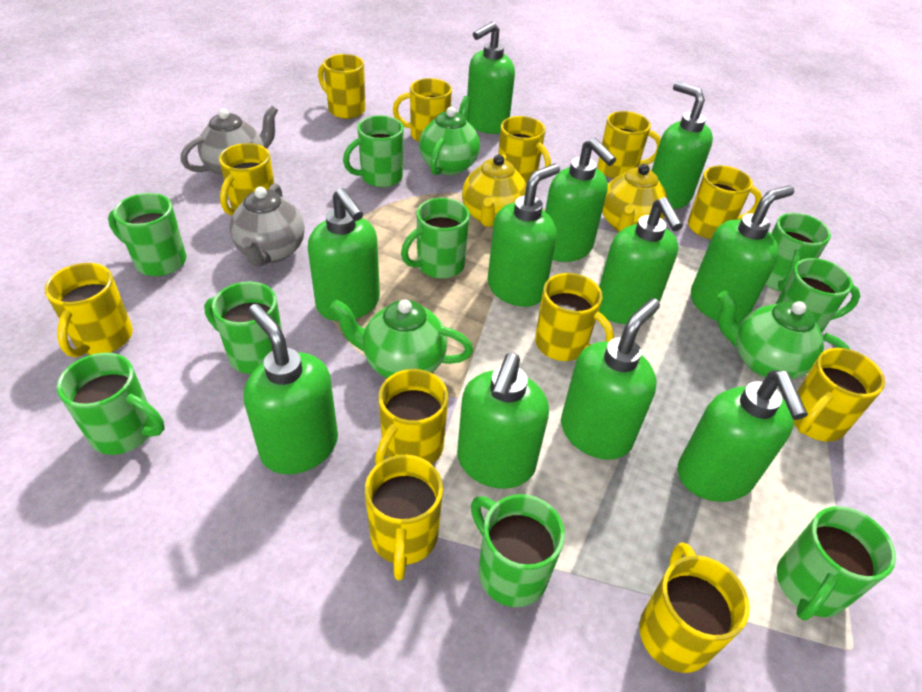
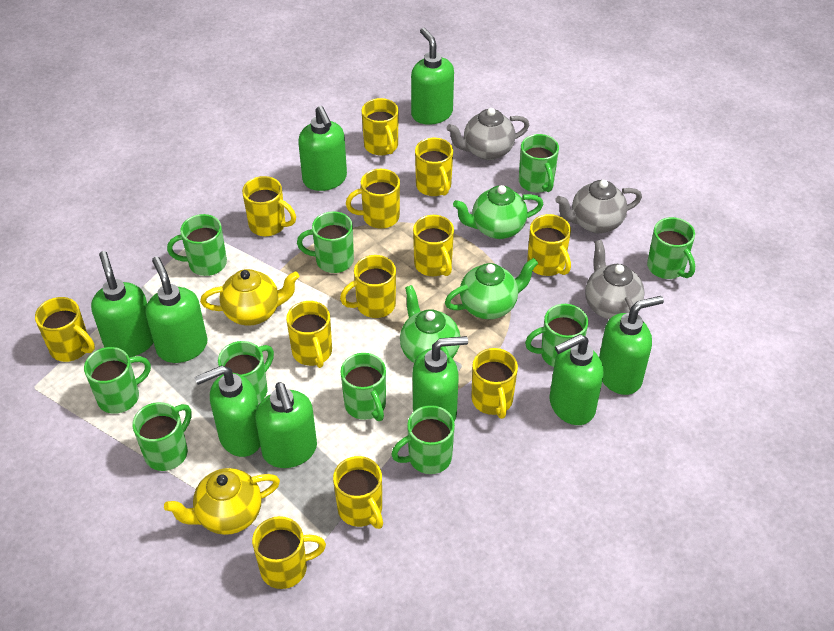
green mug: 9 -> 10
green soap dispenser: 11 -> 9
grey teapot: 2 -> 3

